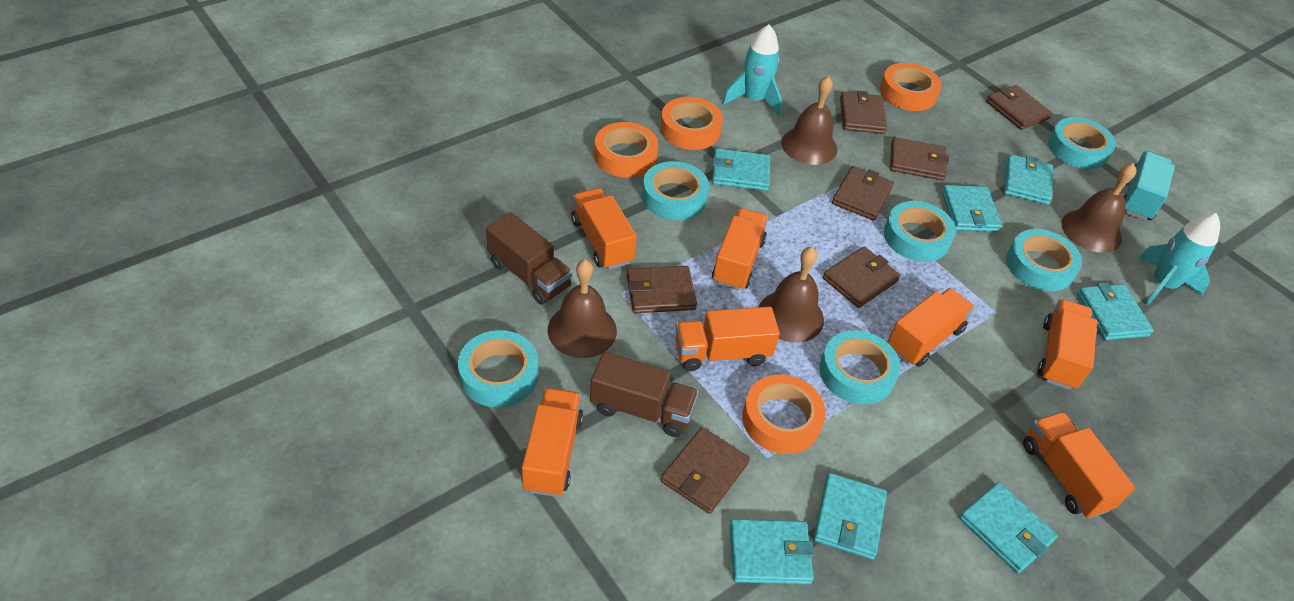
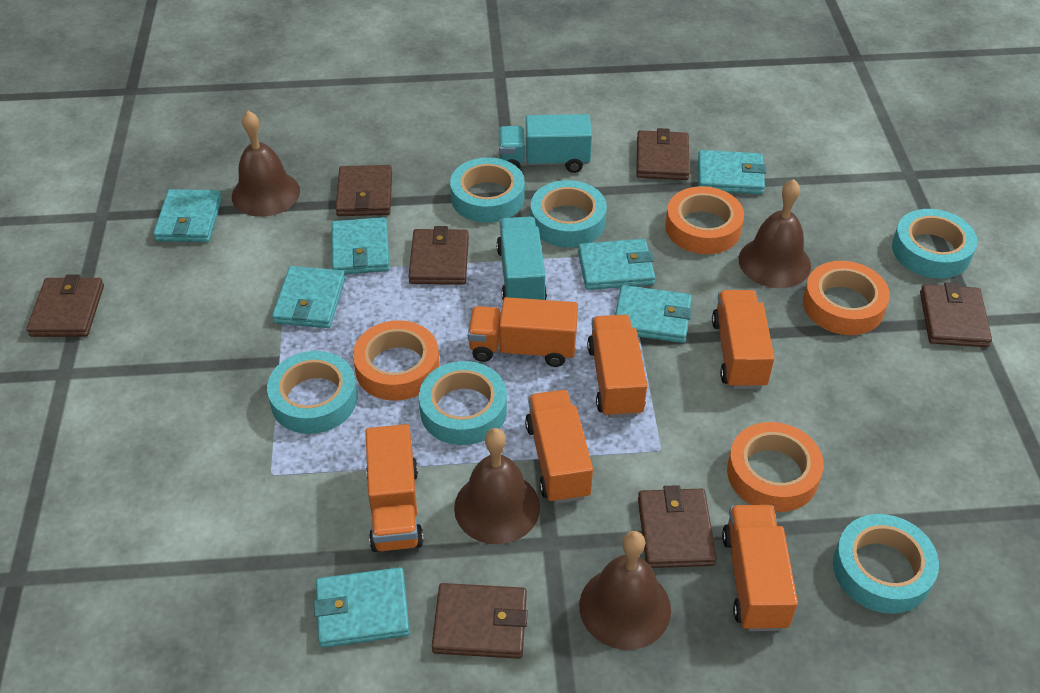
brown truck: 2 -> 0
orange truck: 7 -> 6
turquoise rocket: 2 -> 0
turquoise truck: 1 -> 2

